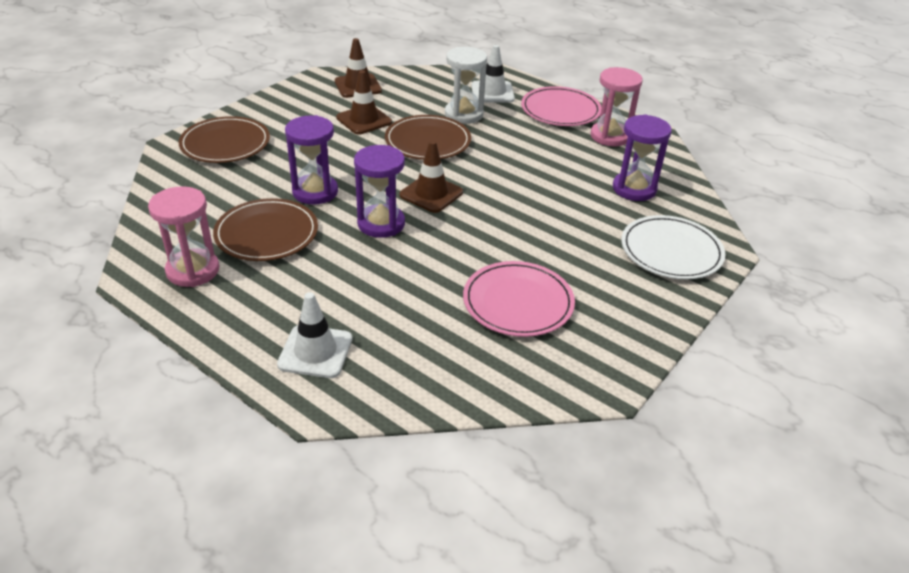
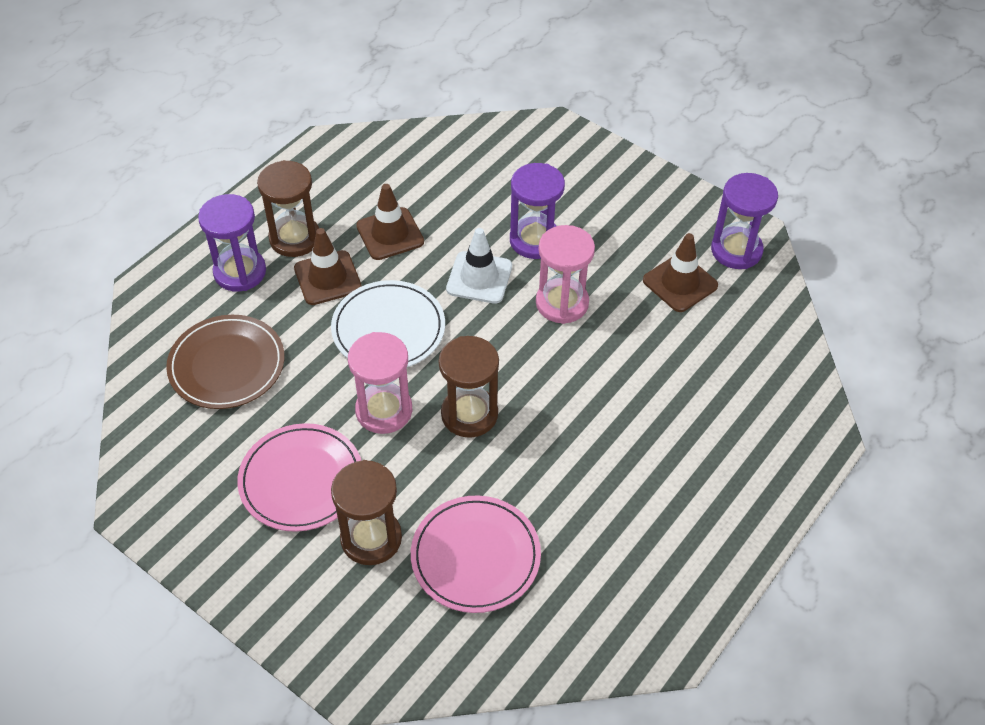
brown hourglass: 0 -> 3
brown plate: 3 -> 1
white hourglass: 1 -> 0
white traffic cone: 2 -> 1

